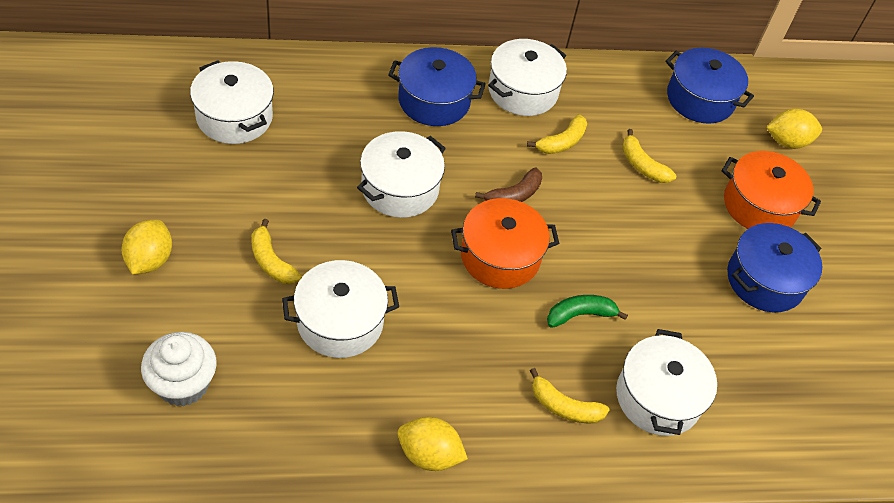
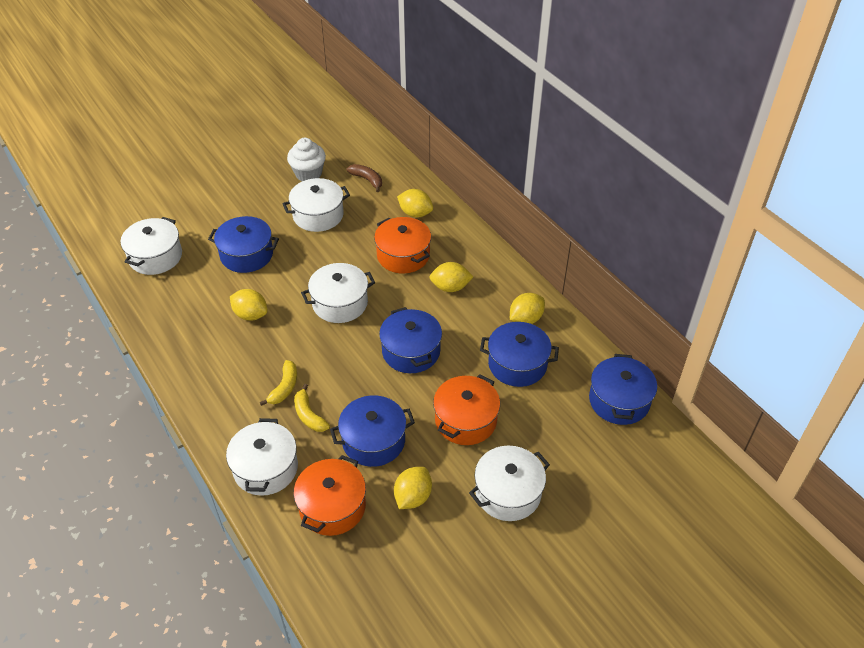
blue pot: 3 -> 5
green banana: 1 -> 0
orange pot: 2 -> 3
yellow banana: 4 -> 2
yellow lemon: 3 -> 5

